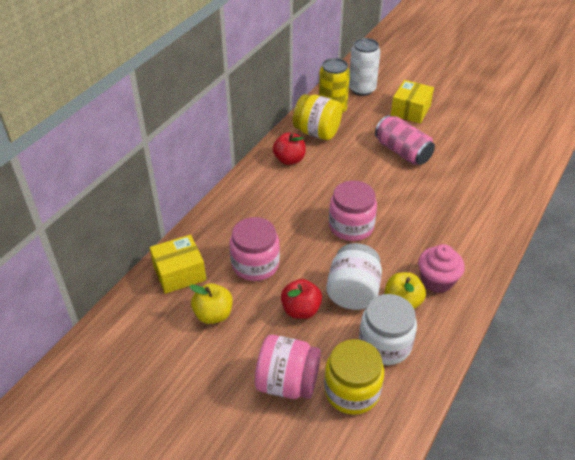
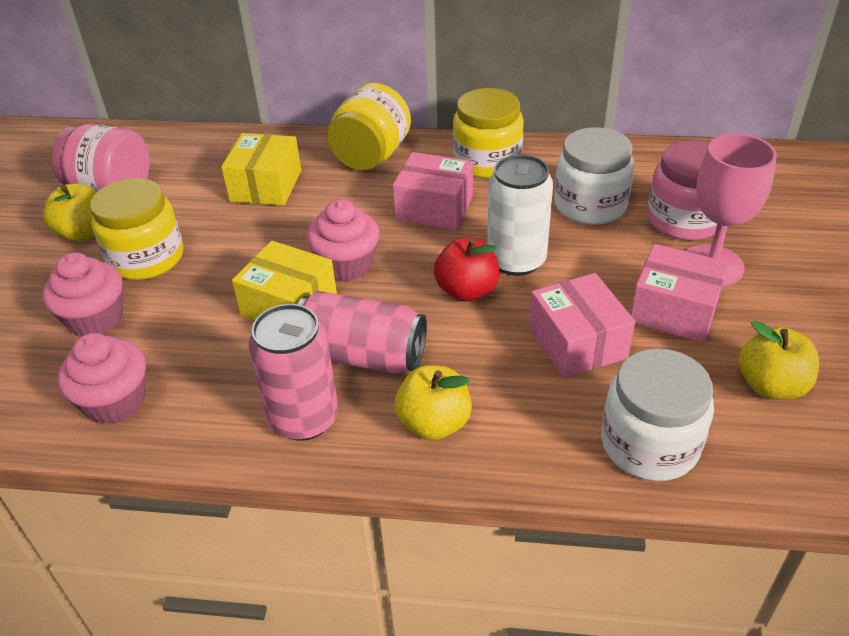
pink box: 0 -> 3
pink can: 1 -> 2
pink cupcake: 1 -> 3
pink goblet: 0 -> 1
pink jar: 3 -> 2
red apple: 2 -> 1
yellow apple: 2 -> 3
yellow can: 1 -> 0
yellow jar: 2 -> 3

